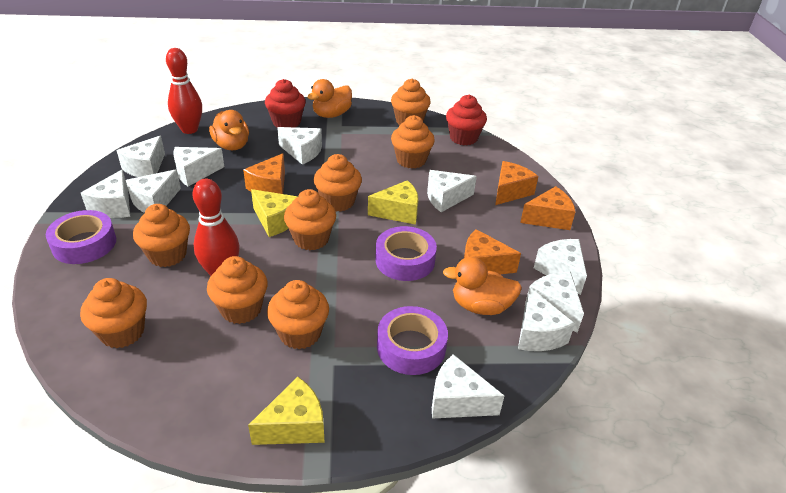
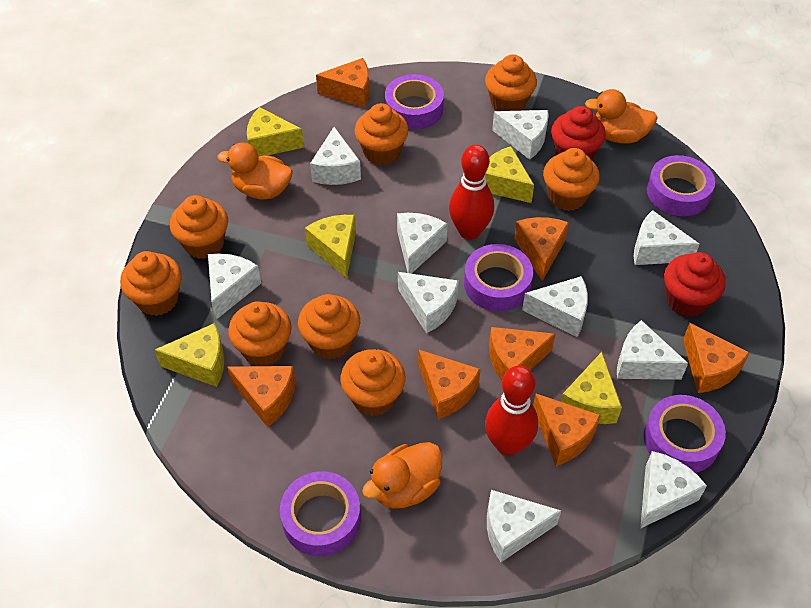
orange cheese: 4 -> 7
purple tape: 3 -> 5
yellow cheese: 3 -> 5

